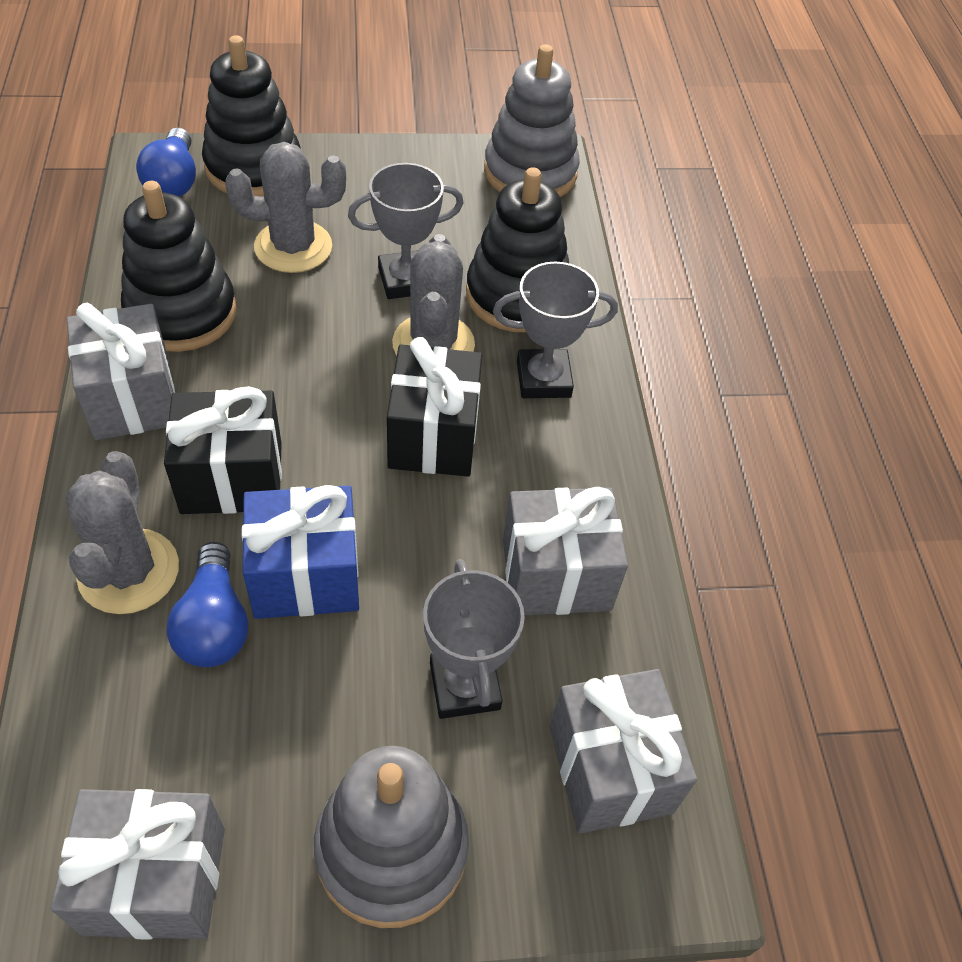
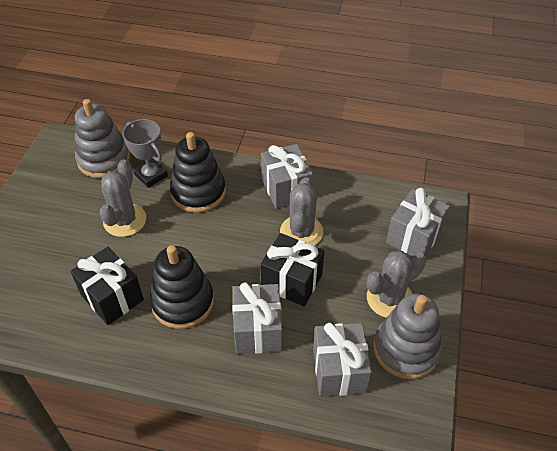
black stacking toy: 3 -> 2
blue gift: 1 -> 0
blue light bulb: 2 -> 0
grey trophy: 3 -> 1

